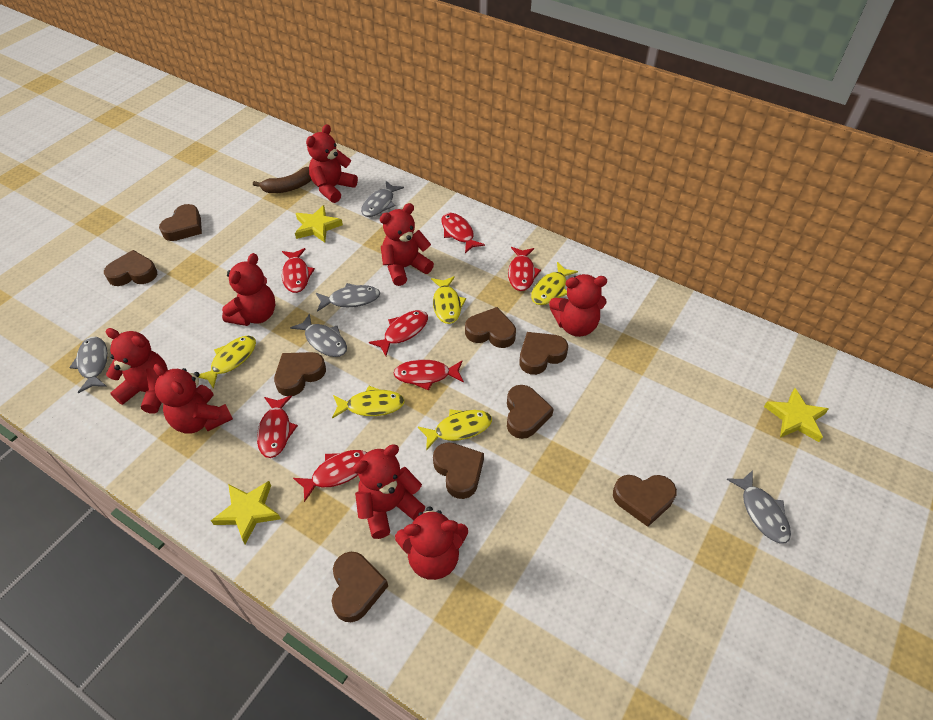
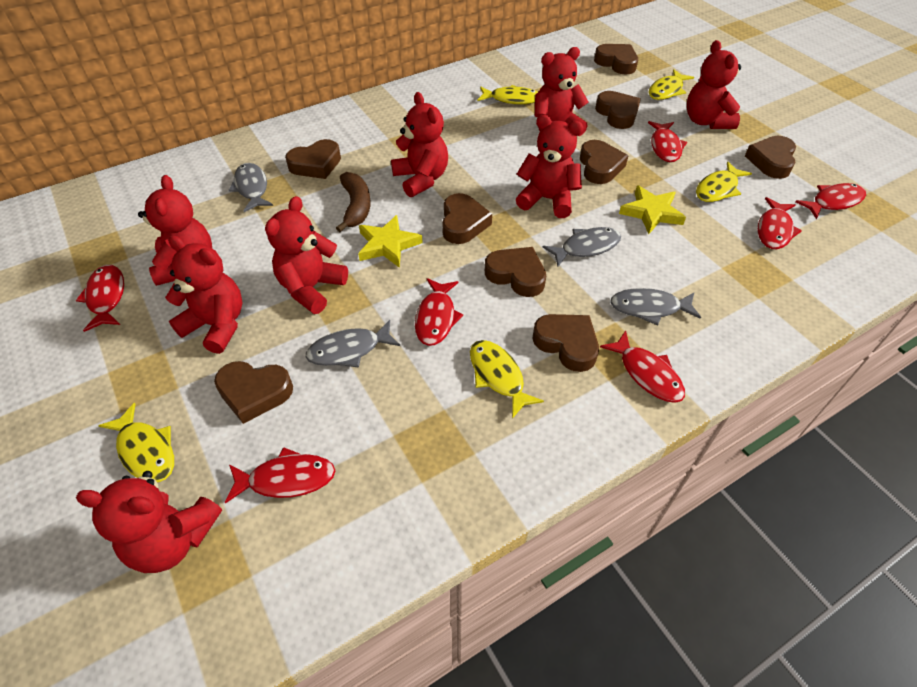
grey fish: 5 -> 4
yellow star: 3 -> 2

